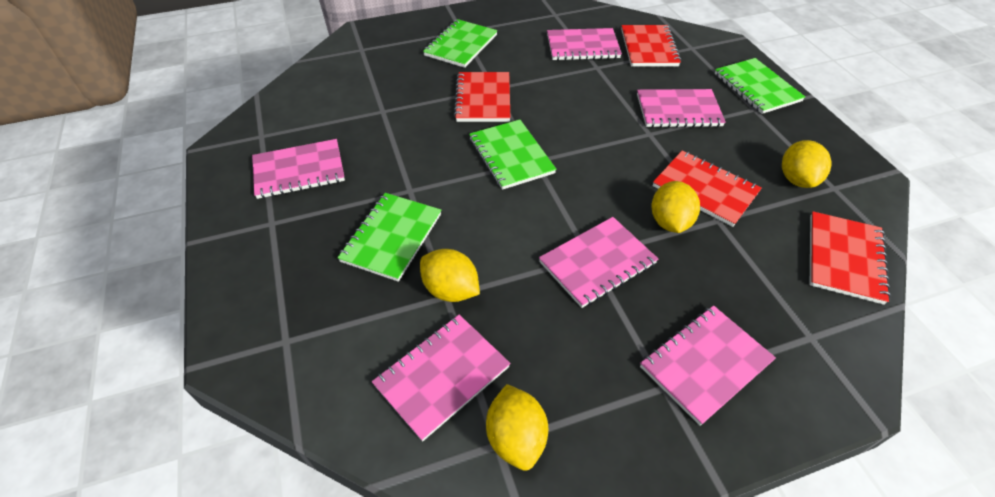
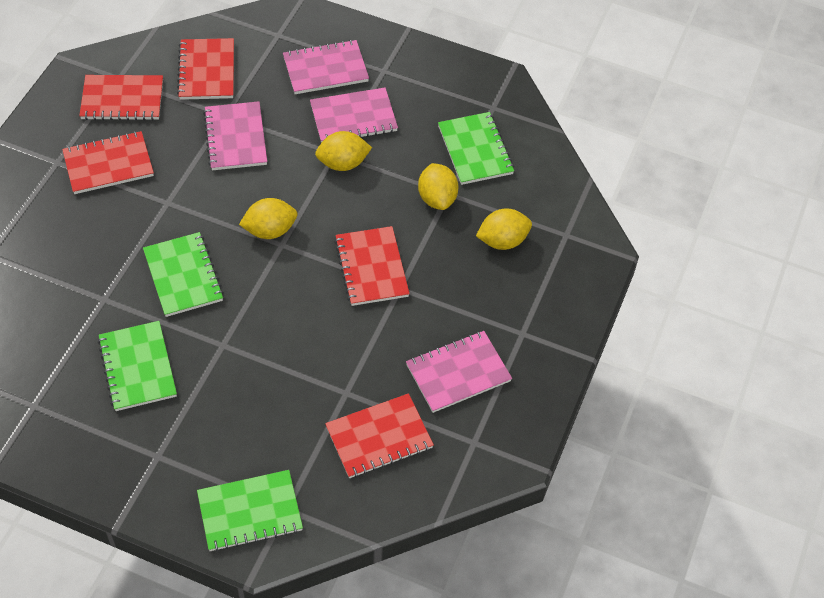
pink notebook: 6 -> 4
red notebook: 4 -> 5

